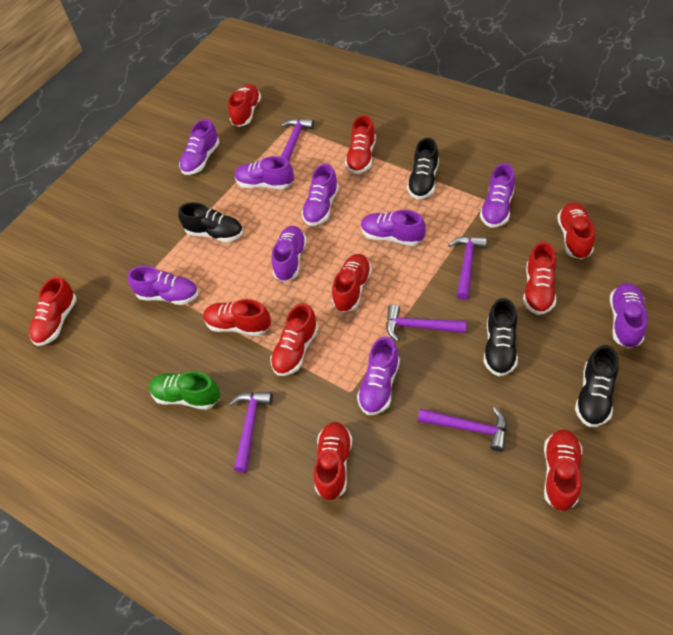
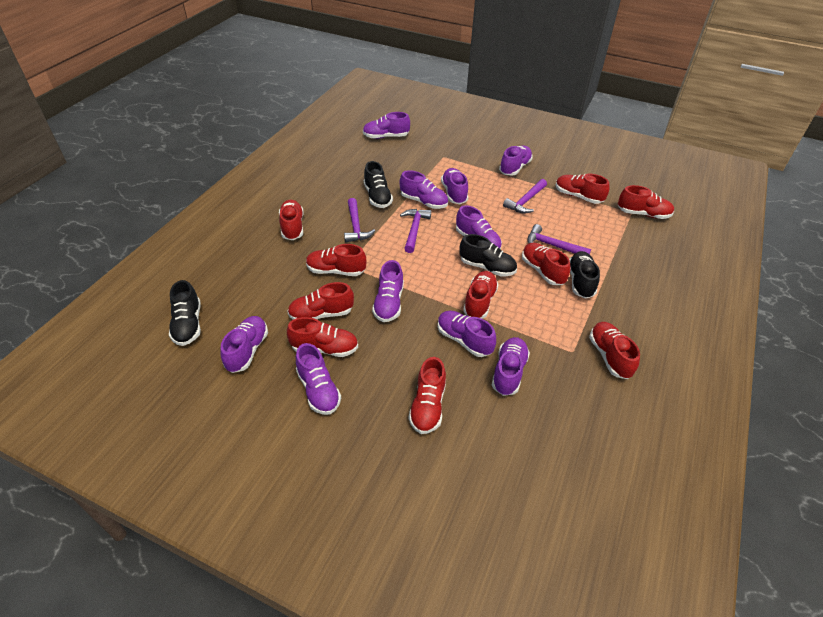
green shoe: 1 -> 0
purple hammer: 5 -> 4
purple shoe: 9 -> 10

